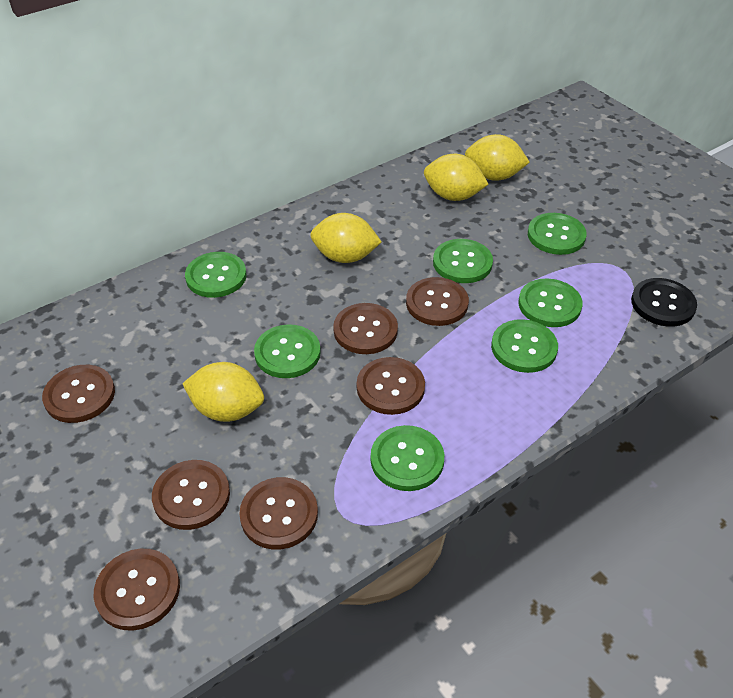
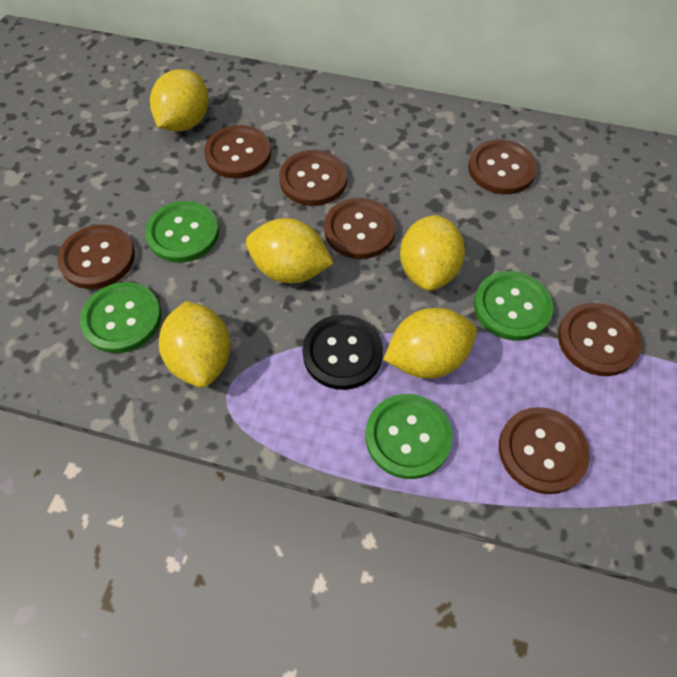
green button: 7 -> 4
yellow lemon: 4 -> 5

